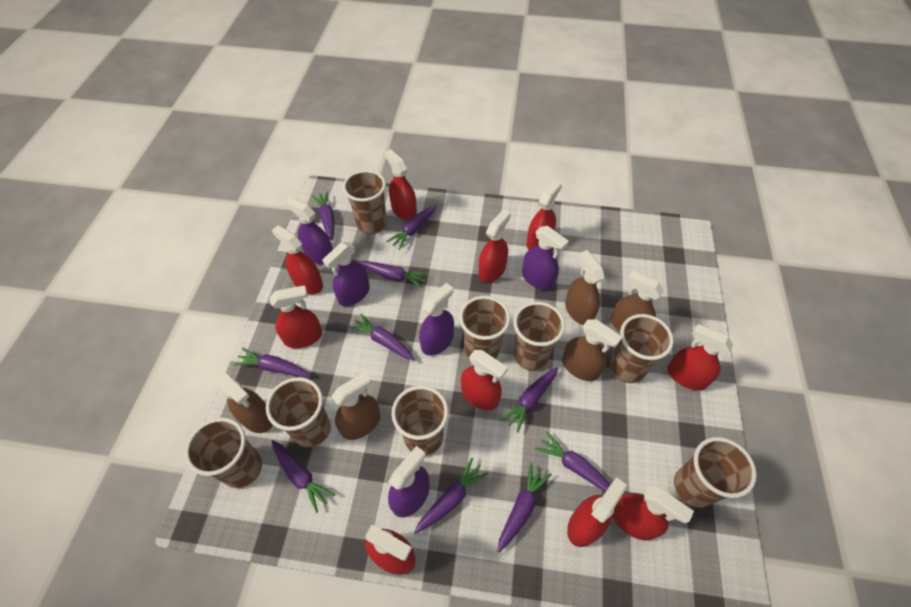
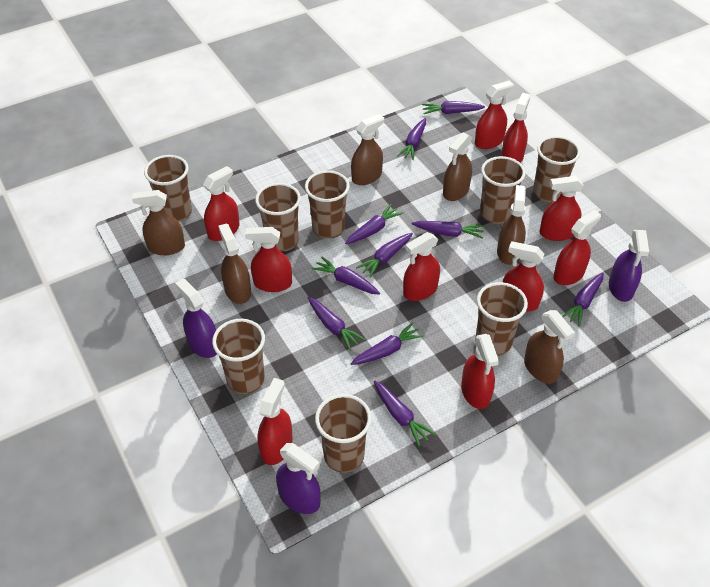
brown spray bottle: 5 -> 6
purple spray bottle: 5 -> 3

